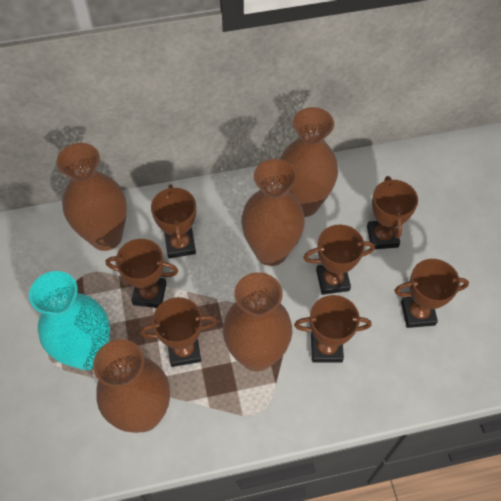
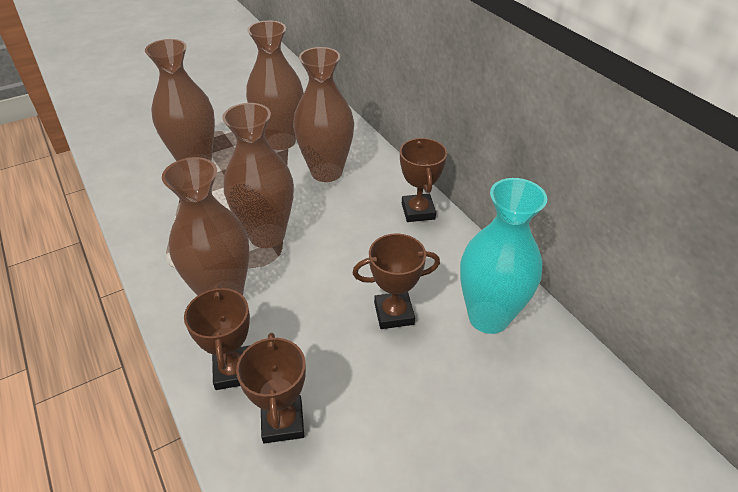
brown trophy: 7 -> 4

